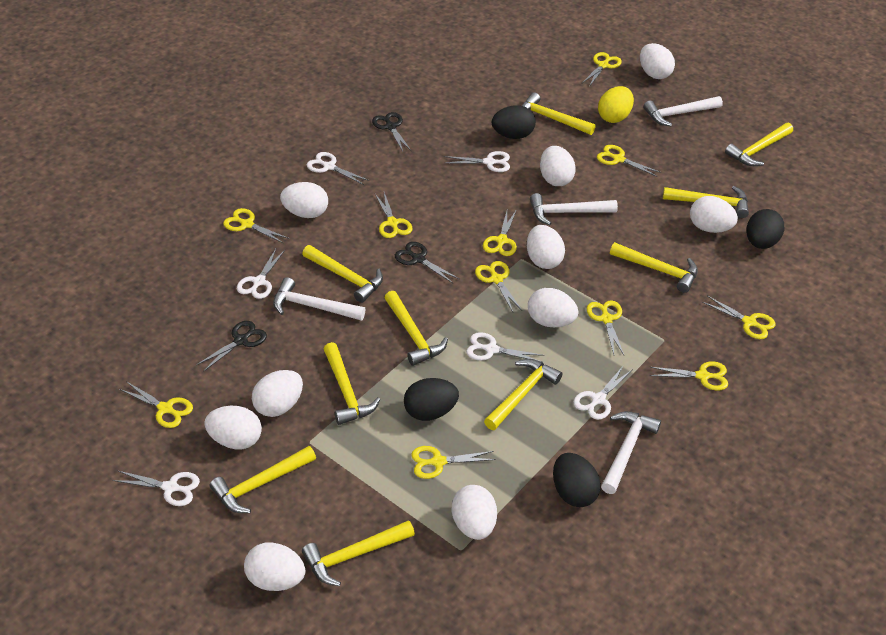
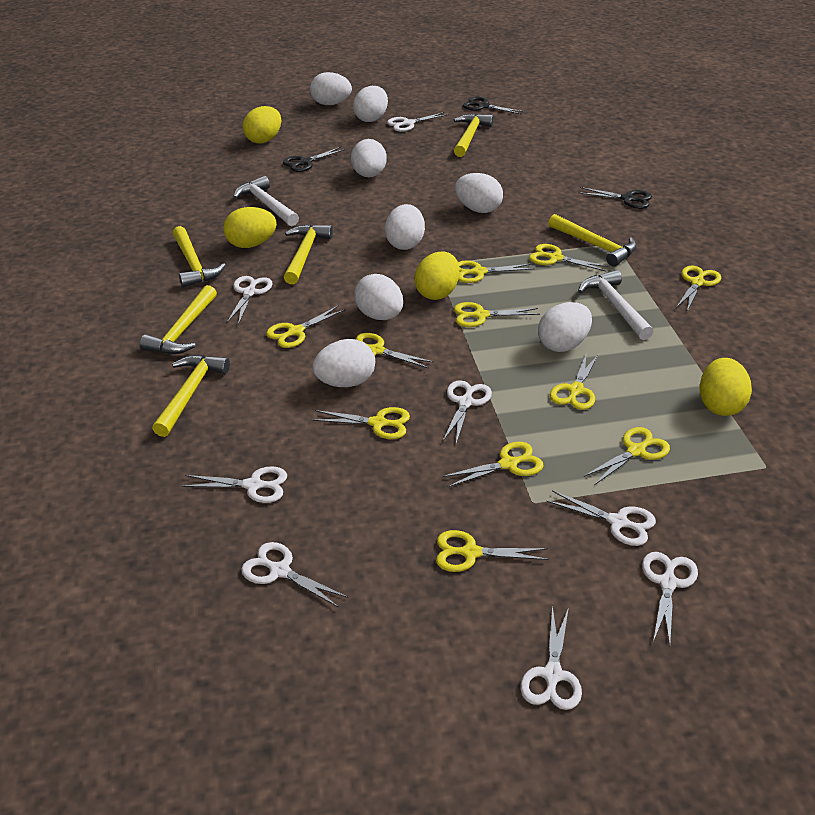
black egg: 4 -> 0
white egg: 10 -> 8
white hammer: 4 -> 2
white scissors: 6 -> 8
yellow egg: 1 -> 4
yellow hammer: 10 -> 6

